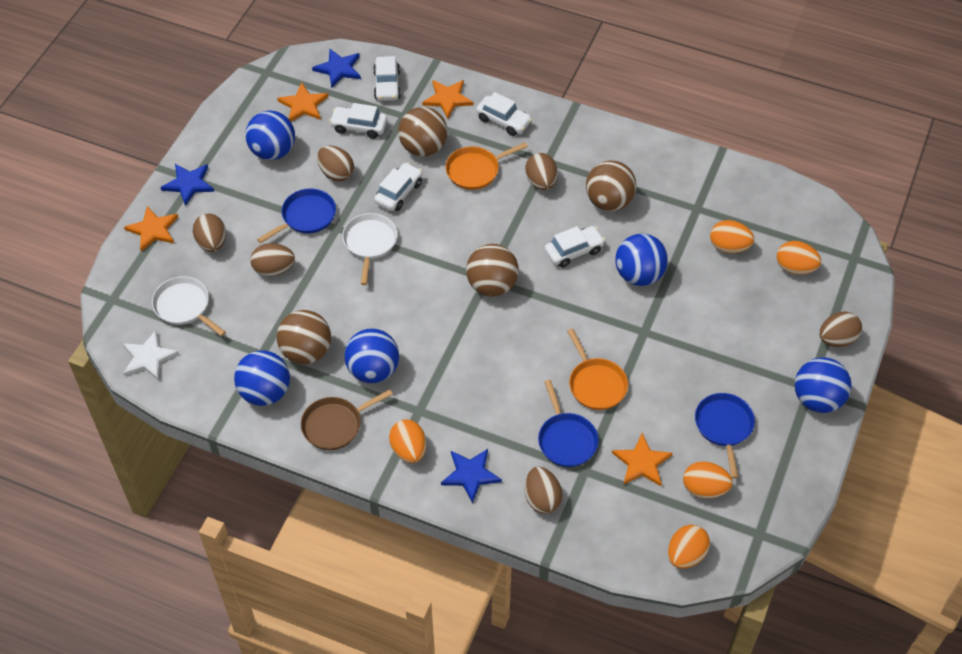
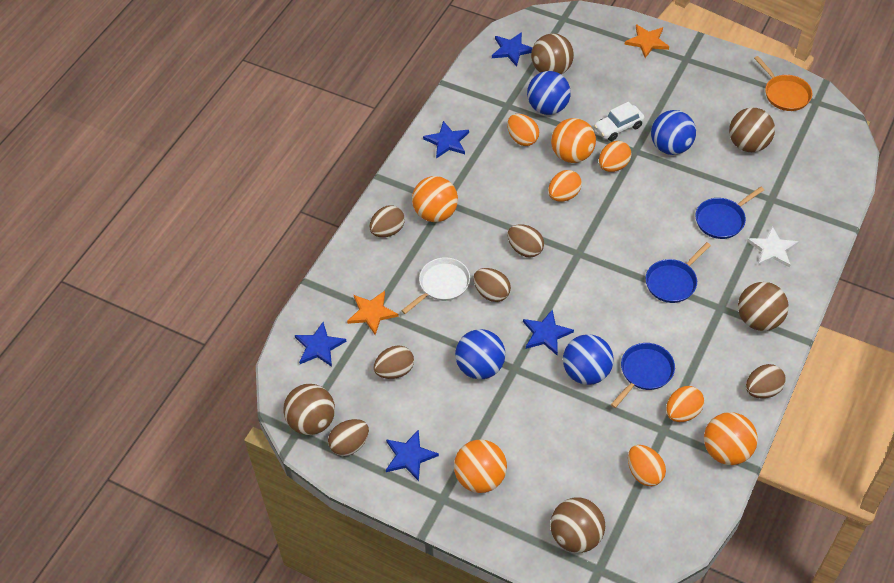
blue ball: 5 -> 4
blue star: 3 -> 5
brown ball: 4 -> 5
brown pan: 1 -> 0
orange ball: 0 -> 4
orange pan: 2 -> 1
orange star: 4 -> 2
white car: 5 -> 1
white pan: 2 -> 1

